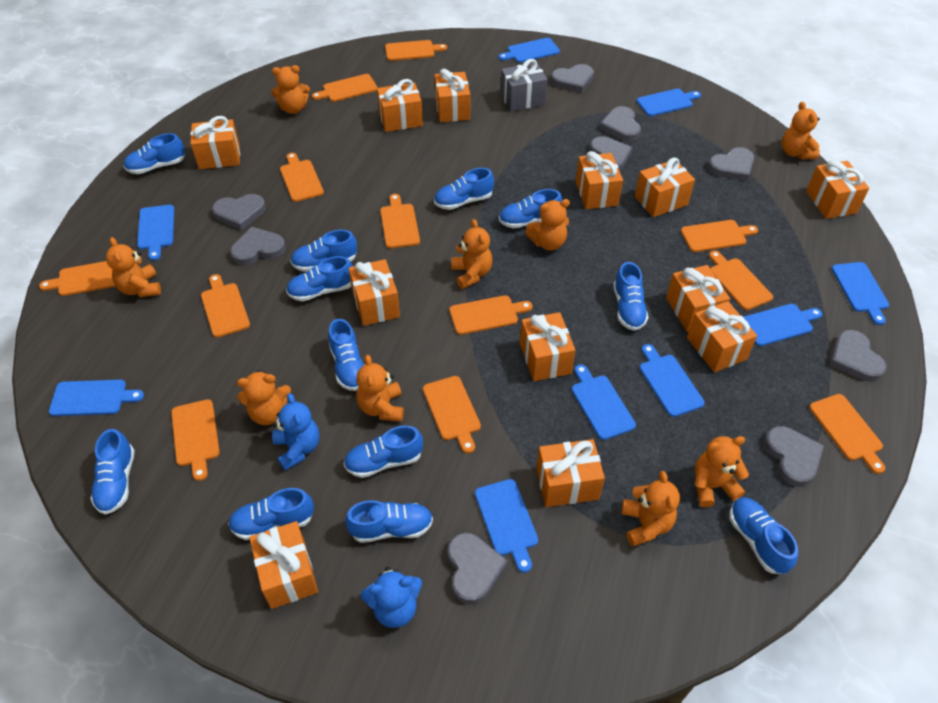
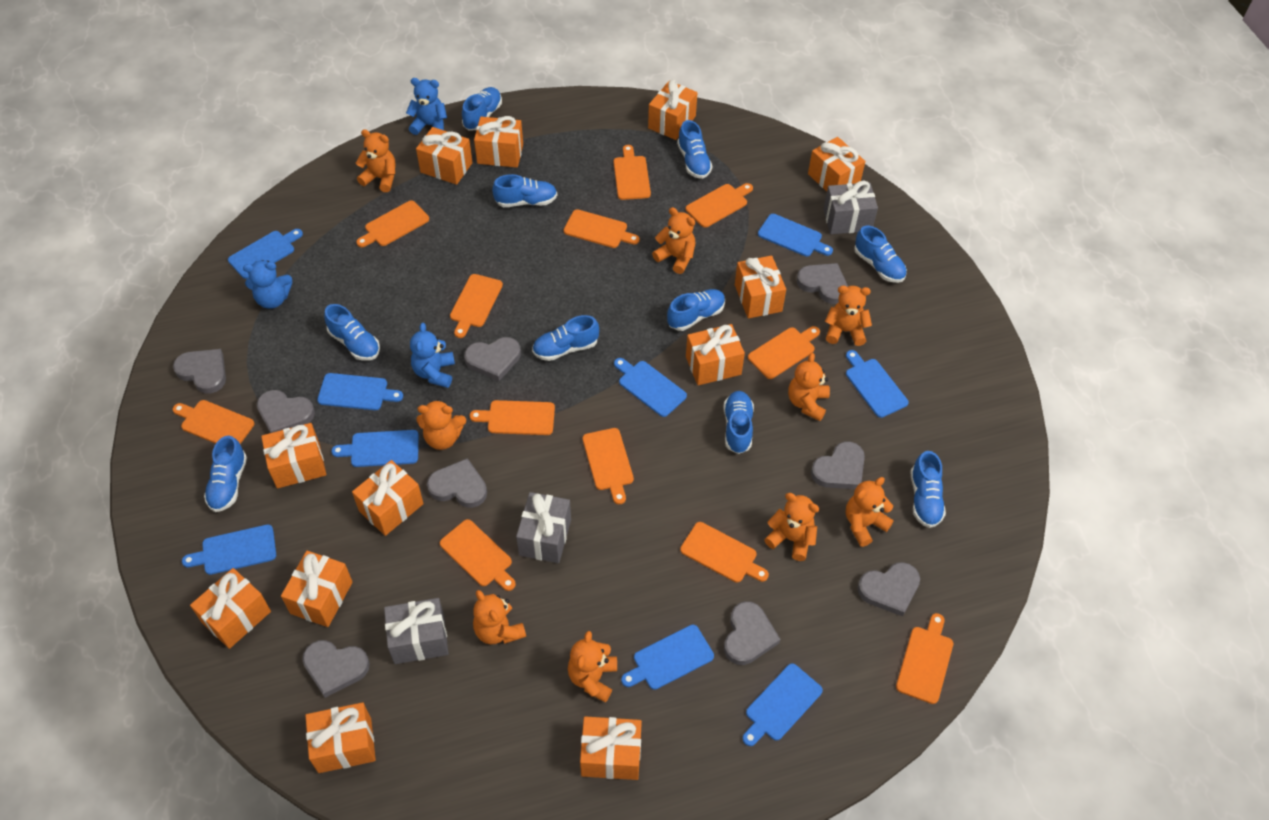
blue shoe: 12 -> 10
blue teddy bear: 2 -> 3
grey gift: 1 -> 3

